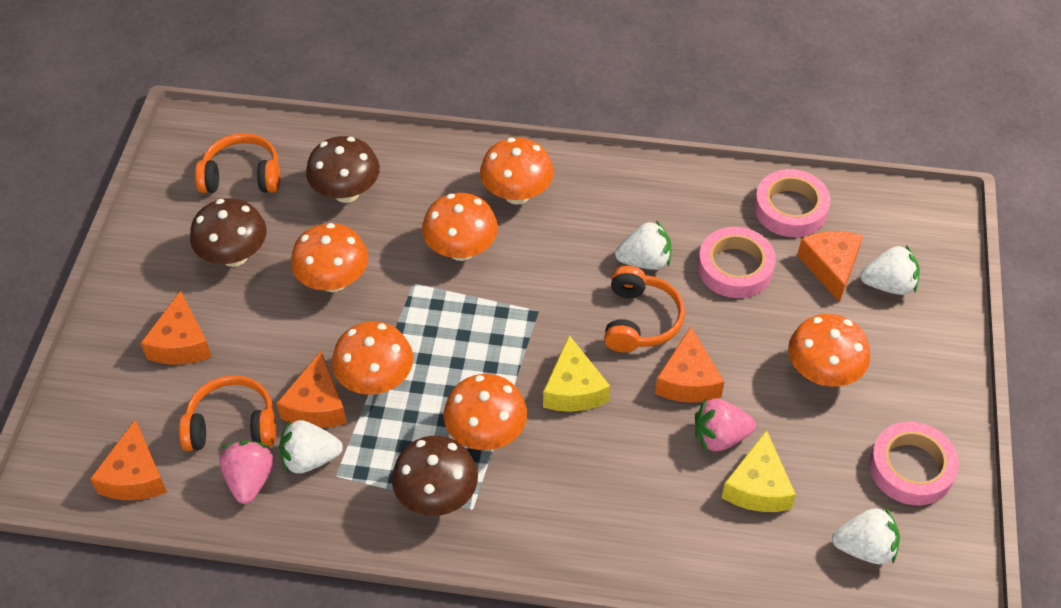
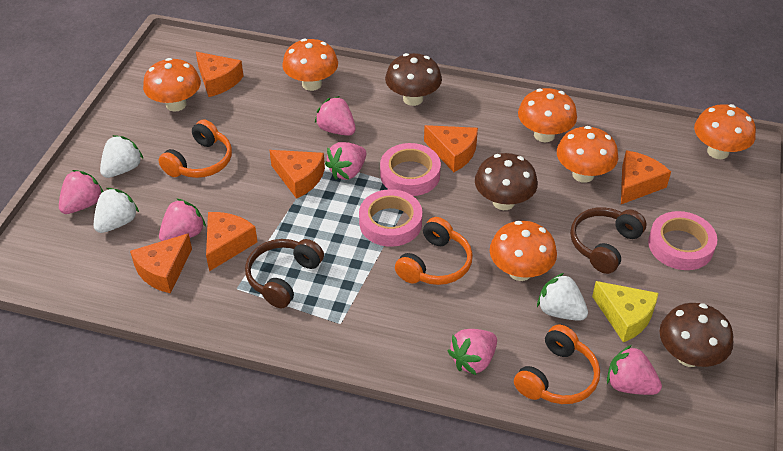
brown headphones: 0 -> 2
orange cheese: 5 -> 6
pink strawberry: 2 -> 6
white strawberry: 4 -> 3
yellow cheese: 2 -> 1

